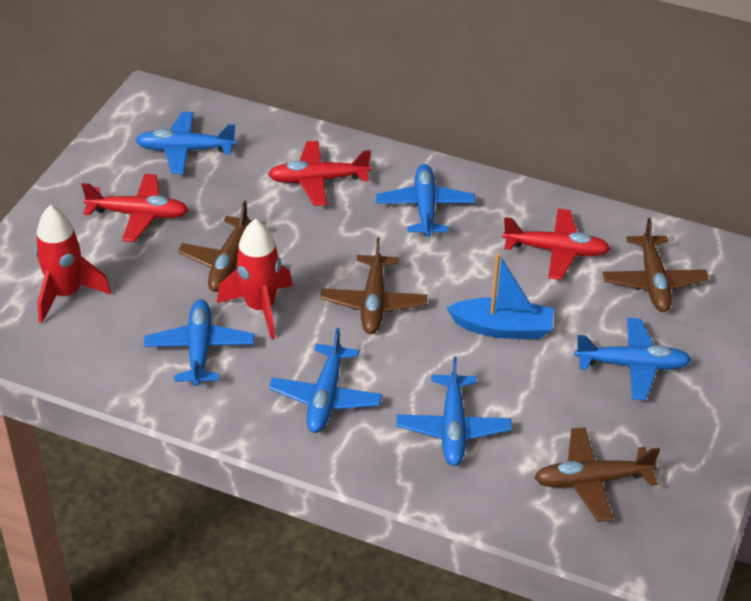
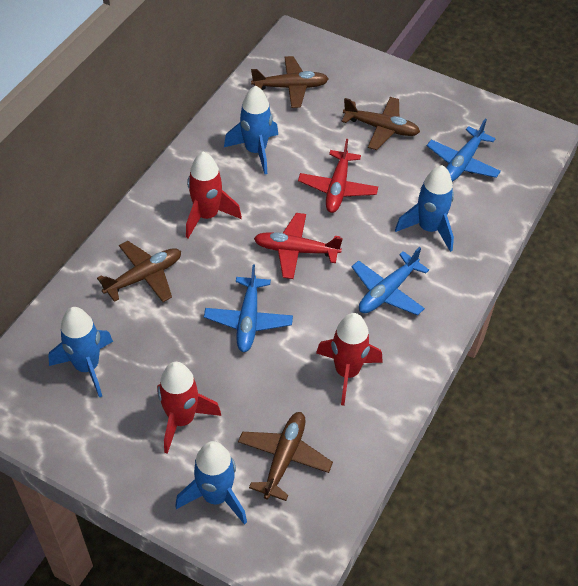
blue boat: 1 -> 0
blue plane: 6 -> 3
blue rocket: 0 -> 4
red plane: 3 -> 2
red rocket: 2 -> 3

